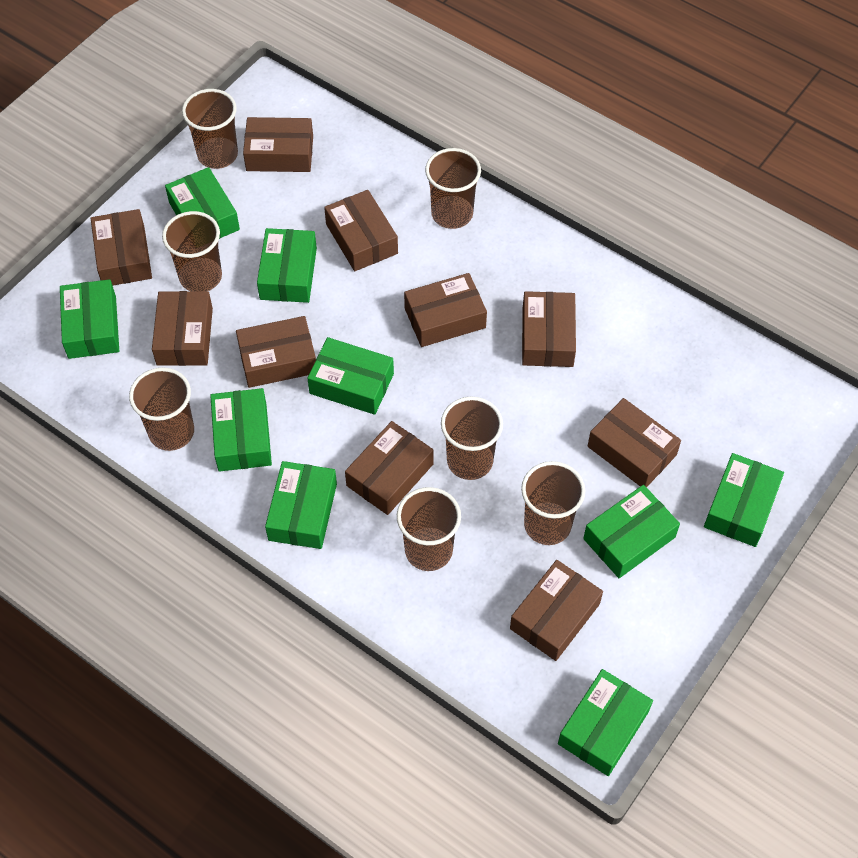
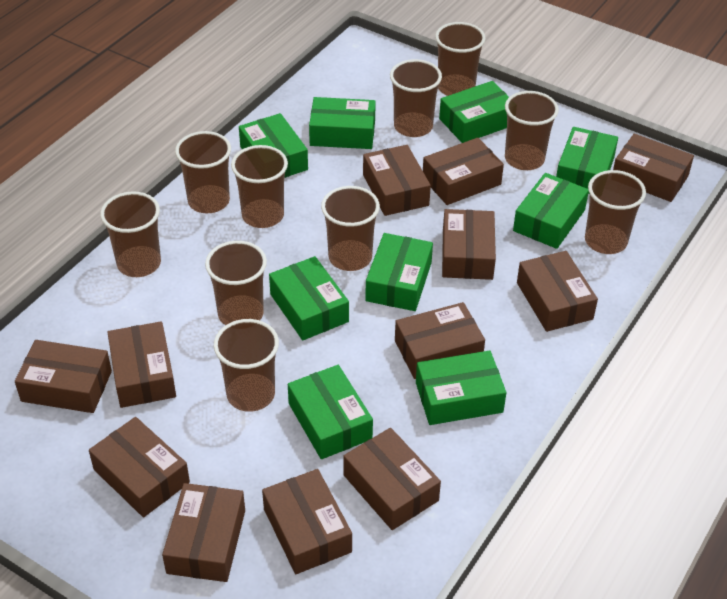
brown box: 10 -> 12
brown cup: 7 -> 10

